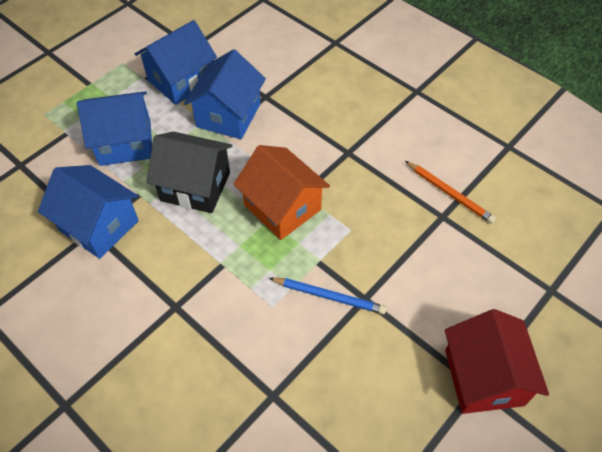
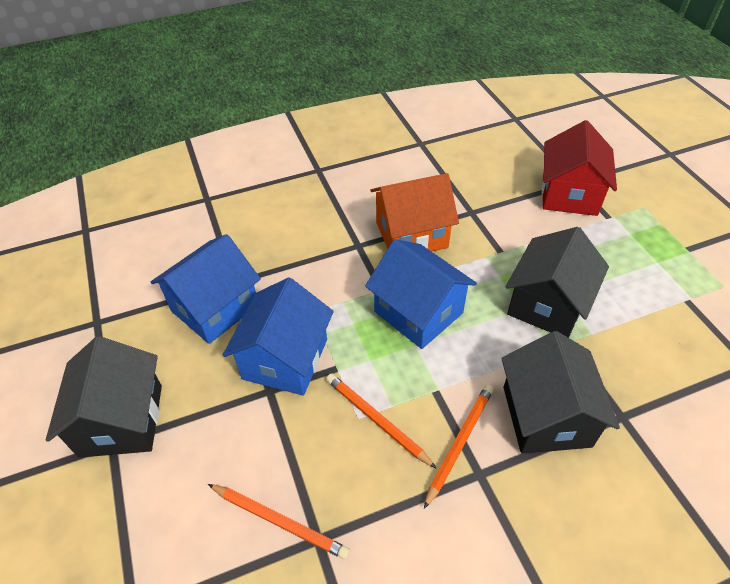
black house: 1 -> 3
blue house: 4 -> 3
blue pencil: 1 -> 0
orange pencil: 1 -> 3

